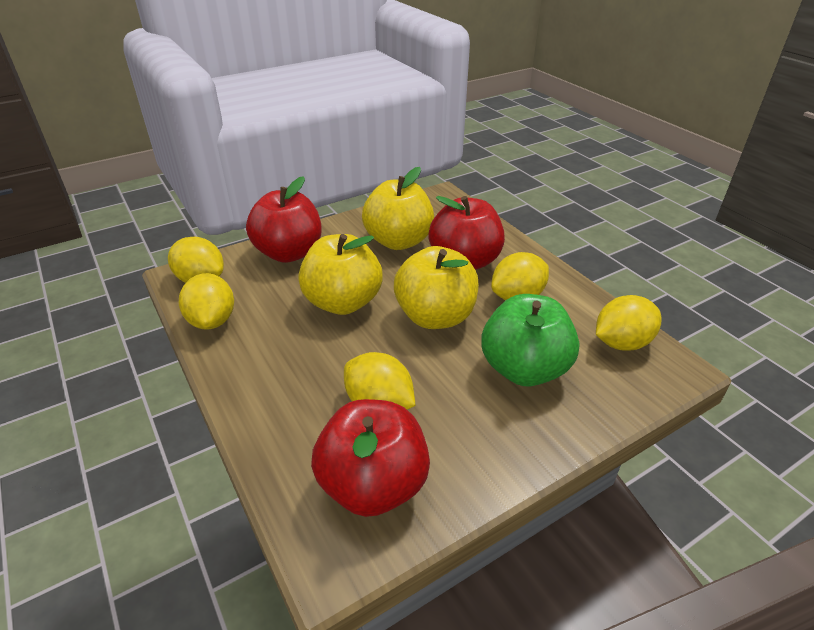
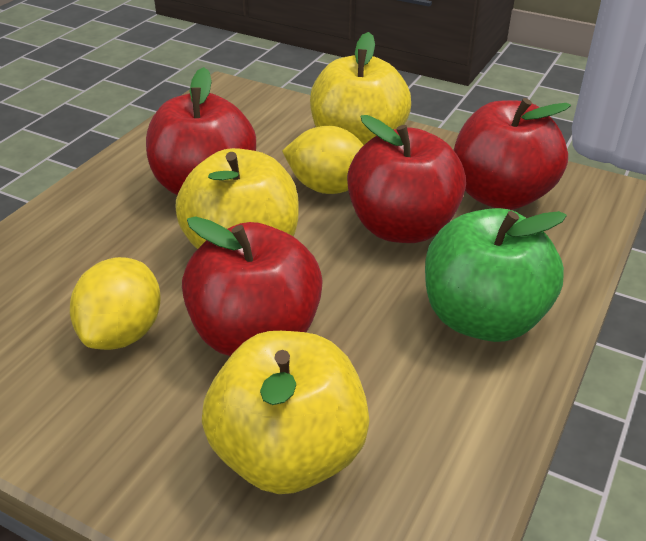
red apple: 3 -> 4
yellow lemon: 5 -> 2

